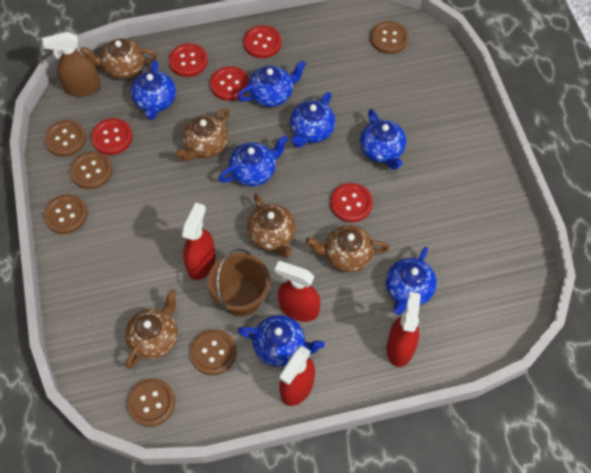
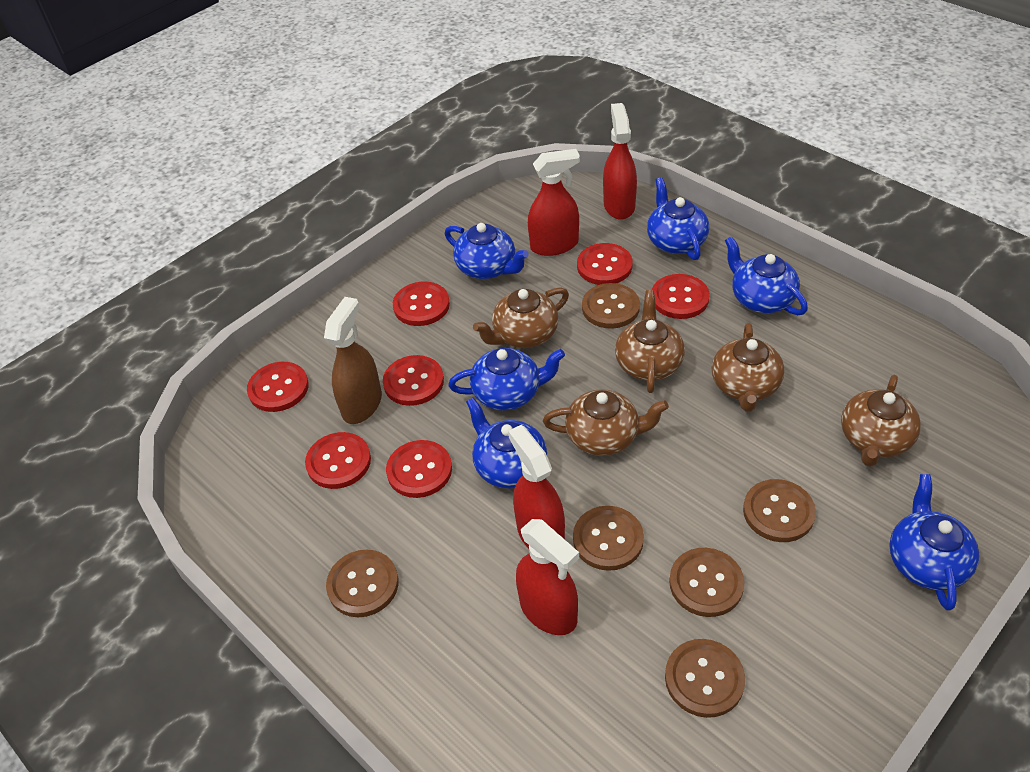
blue teapot: 7 -> 6
brown bucket: 1 -> 0
red button: 5 -> 7

